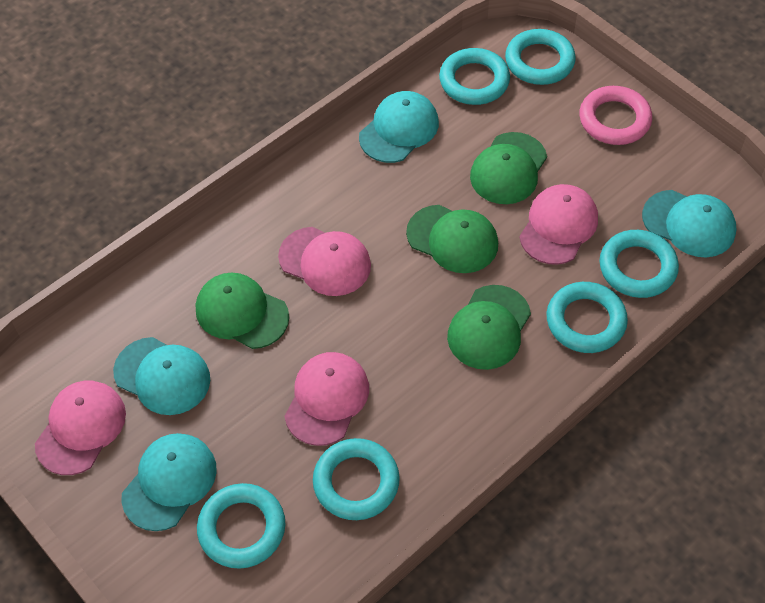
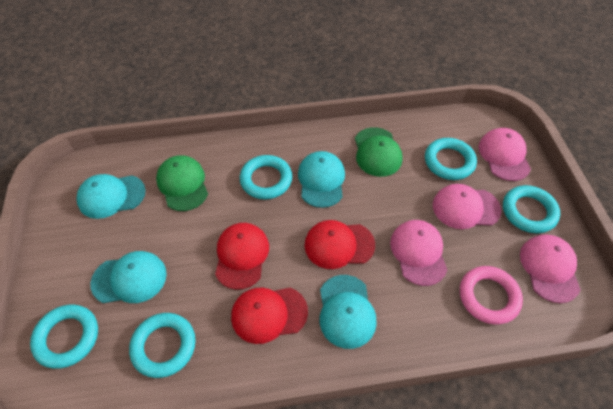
green cap: 4 -> 2
red cap: 0 -> 3
turquoise ring: 6 -> 5

